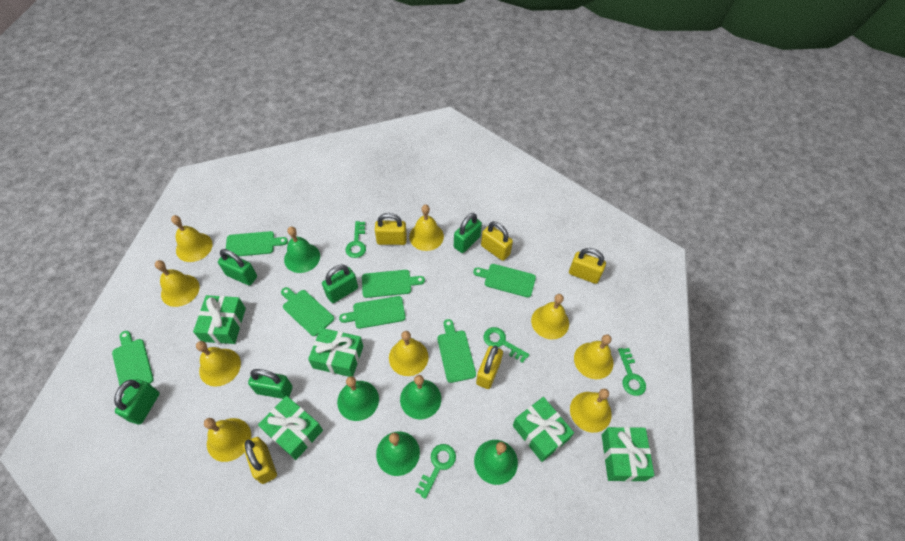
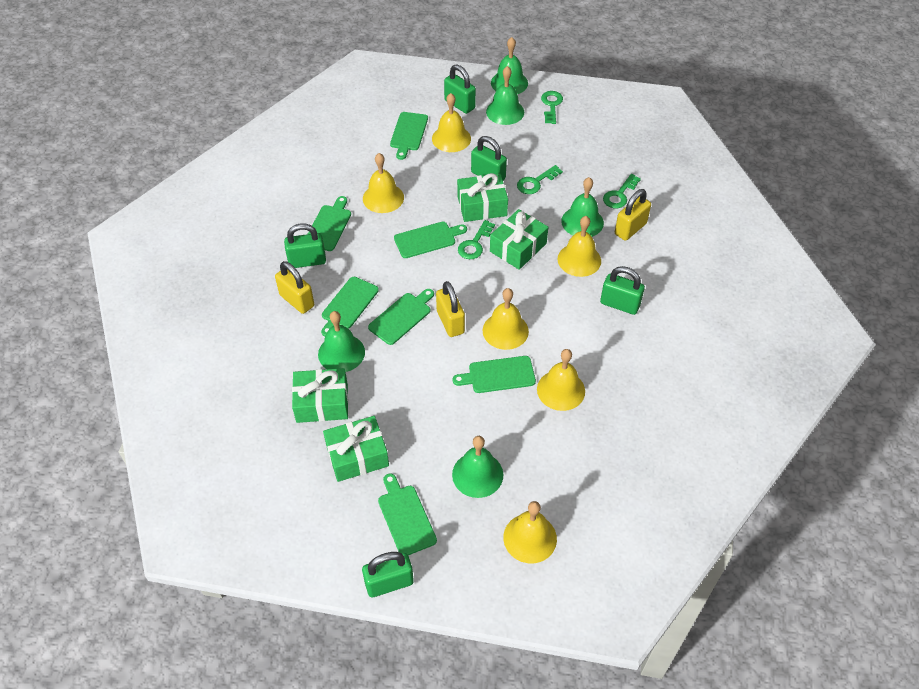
green gift: 5 -> 4
yellow bell: 9 -> 6
yellow padlock: 5 -> 3

